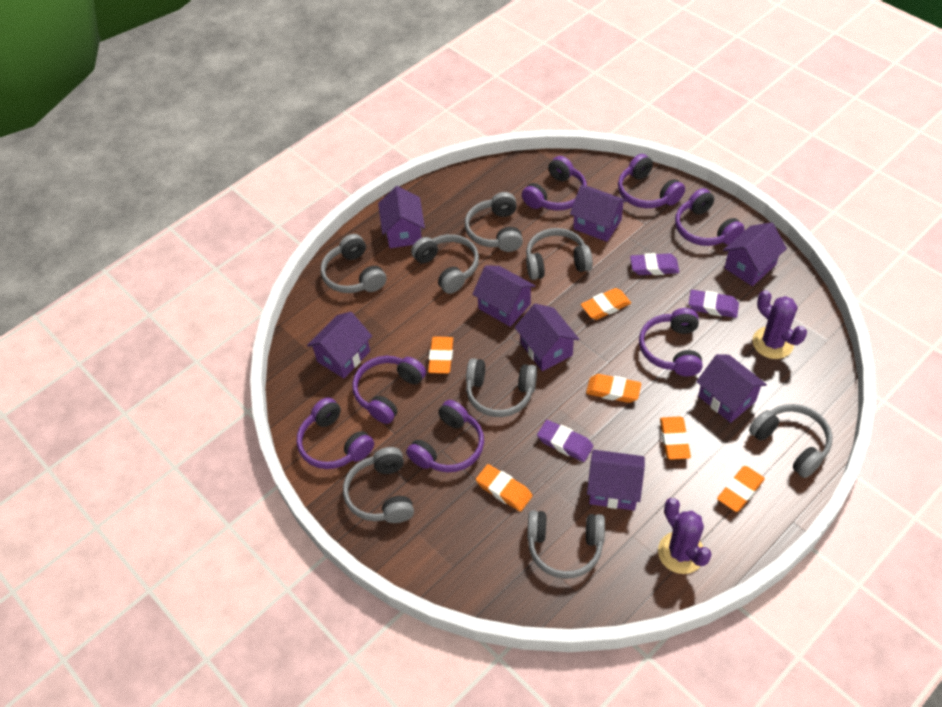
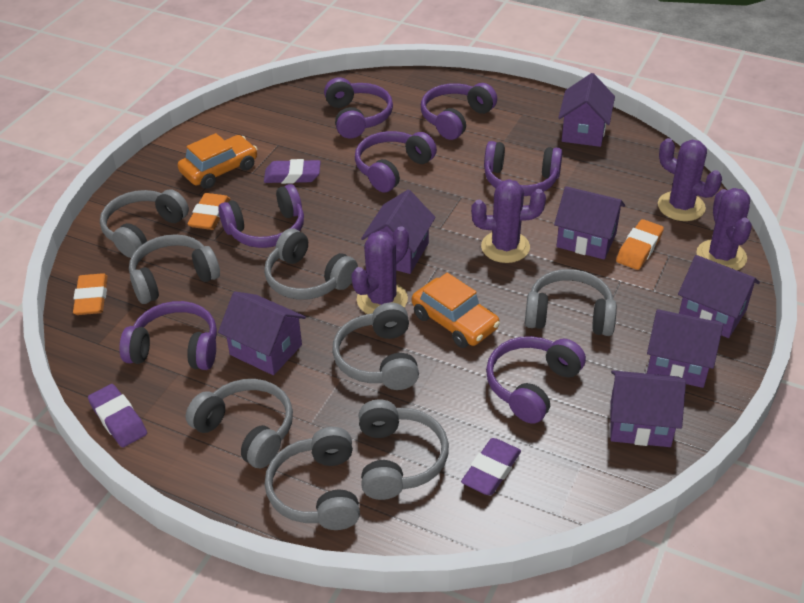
orange car: 0 -> 2
orange eraser: 6 -> 3
purple cactus: 2 -> 4
purple house: 8 -> 7

